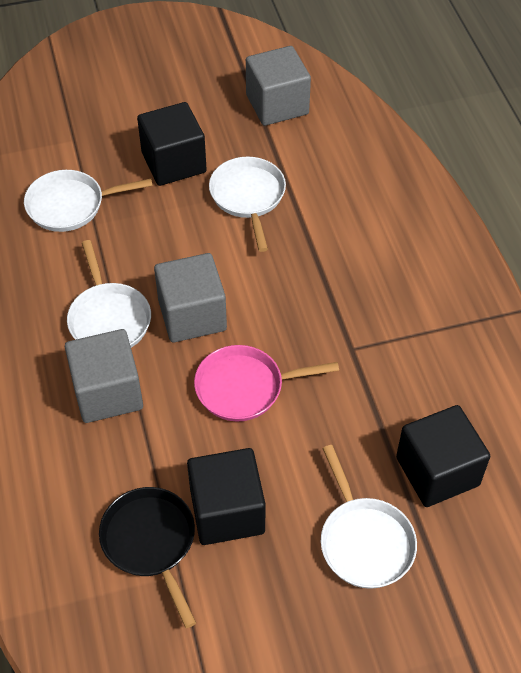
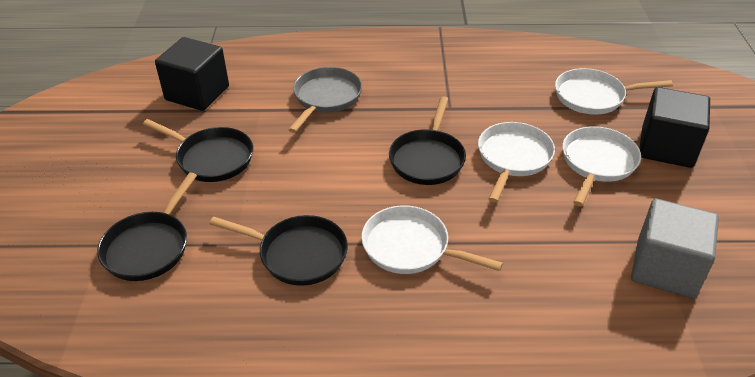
black cube: 3 -> 2
black pan: 1 -> 4
grey cube: 3 -> 1
grey pan: 0 -> 1
pink pan: 1 -> 0

